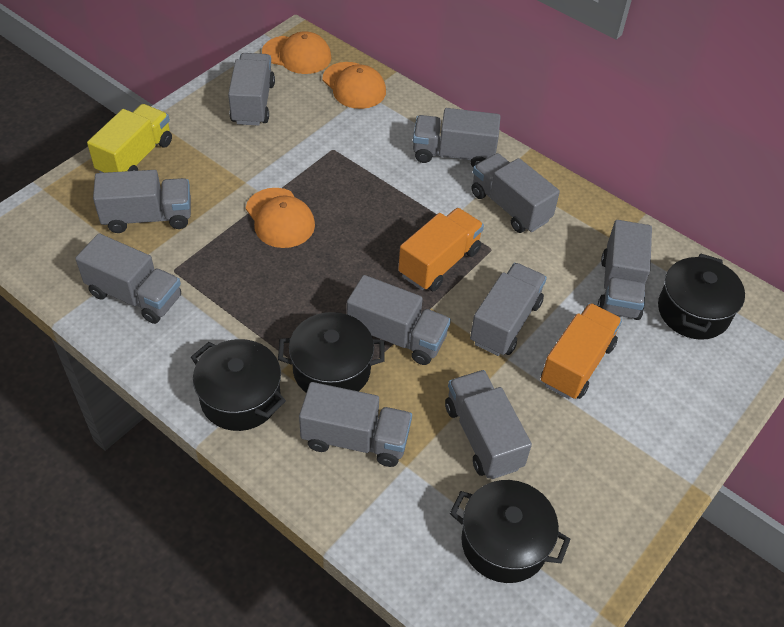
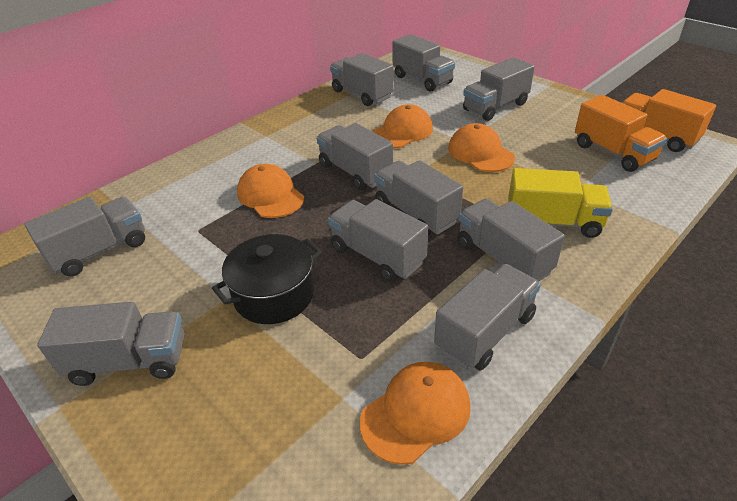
black pot: 4 -> 1
orange cap: 3 -> 4

